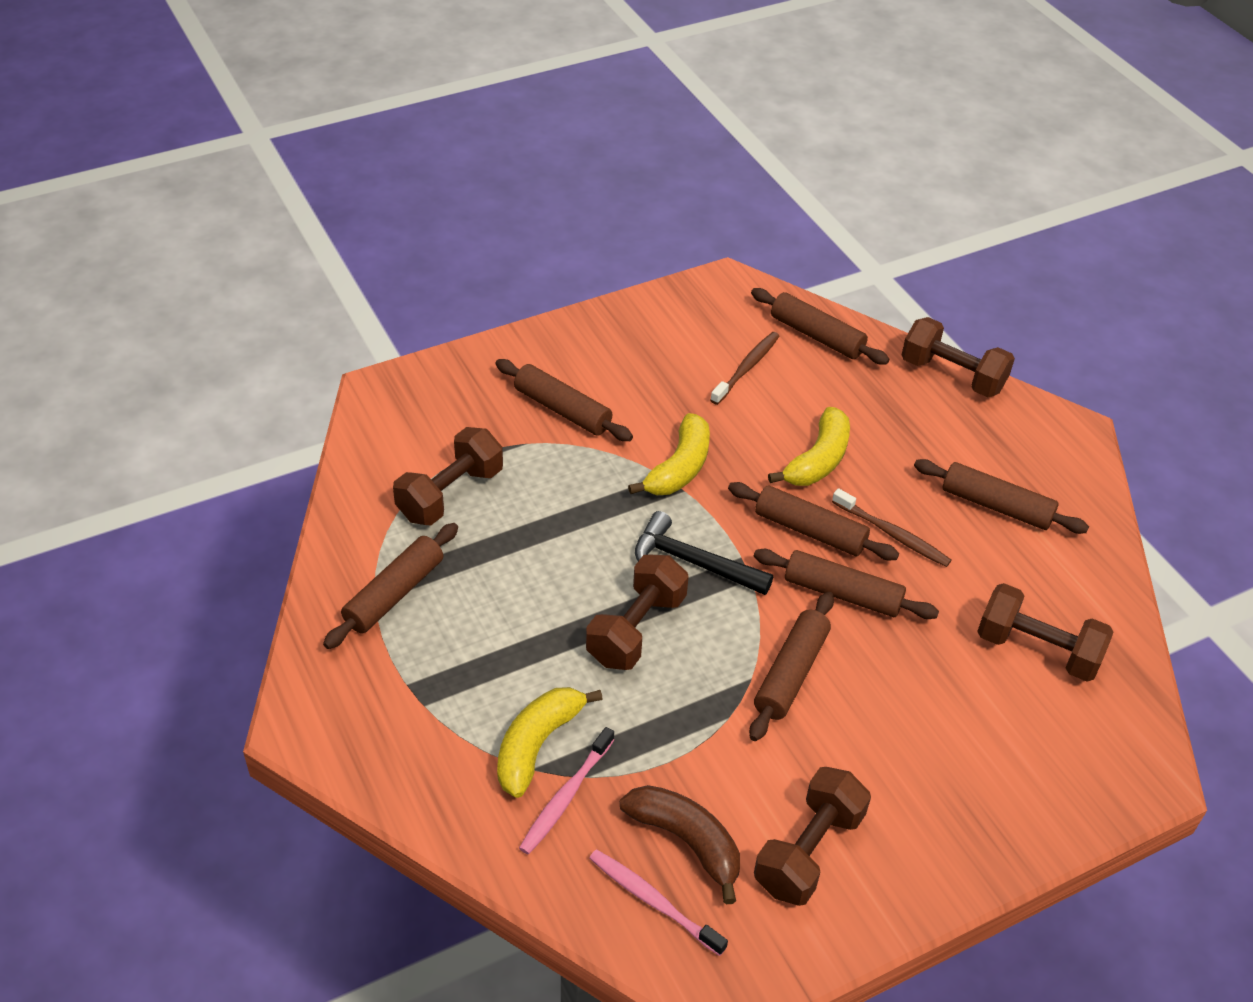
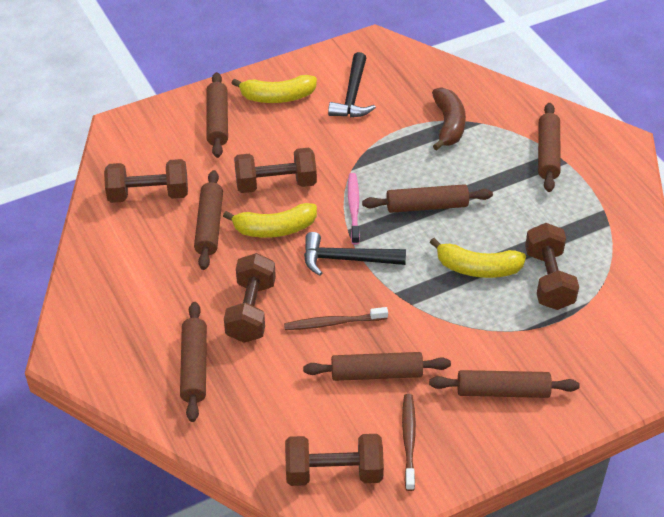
black hammer: 1 -> 2
pink toothbrush: 2 -> 1

